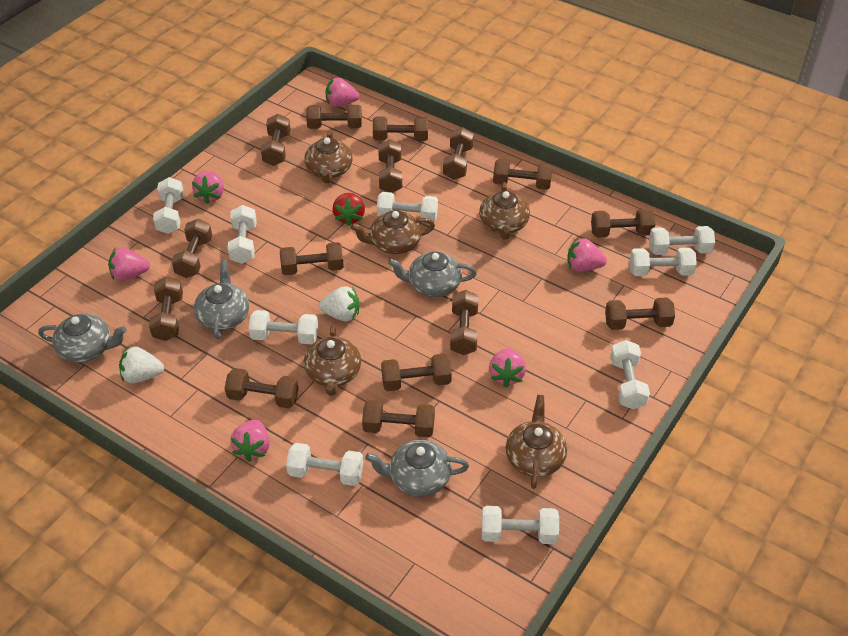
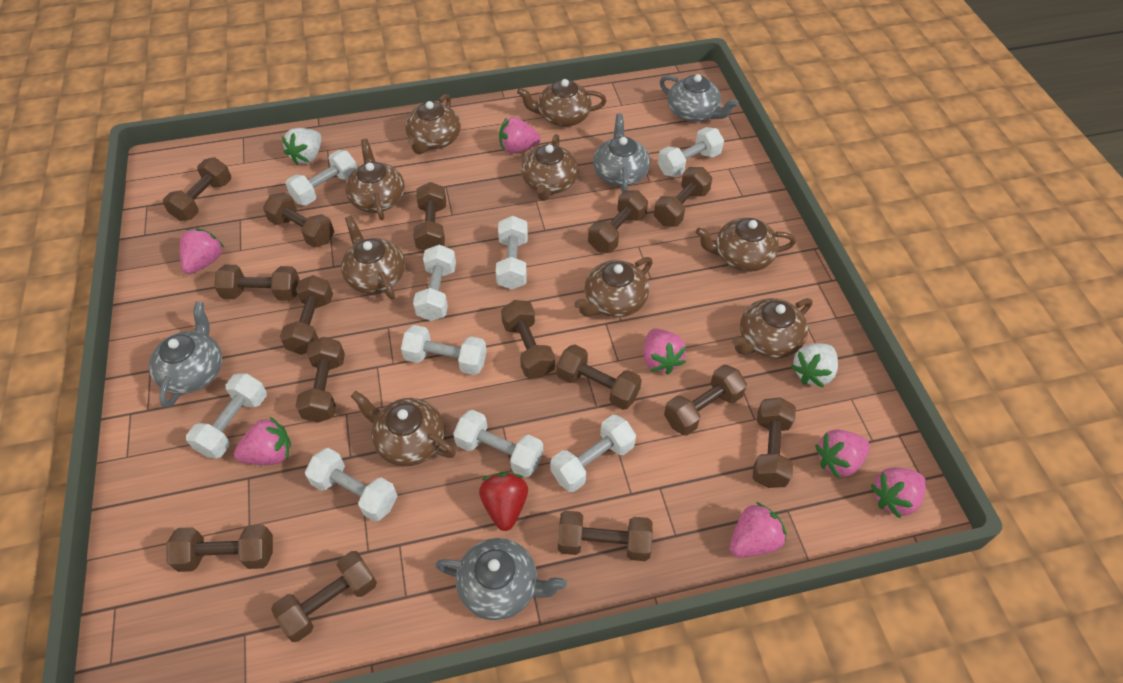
brown teapot: 5 -> 9
pink strawberry: 6 -> 7

